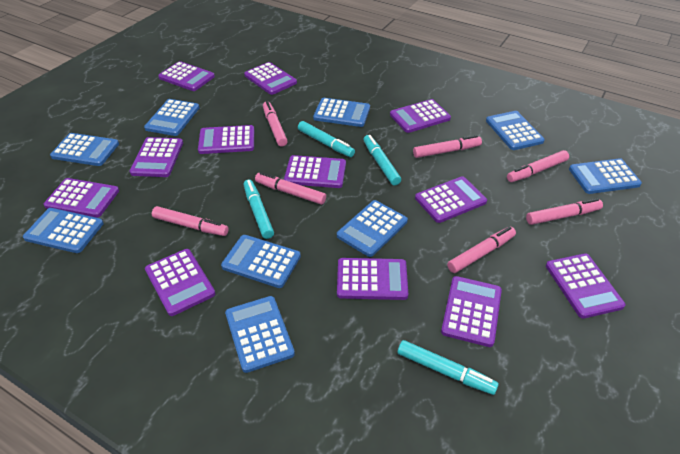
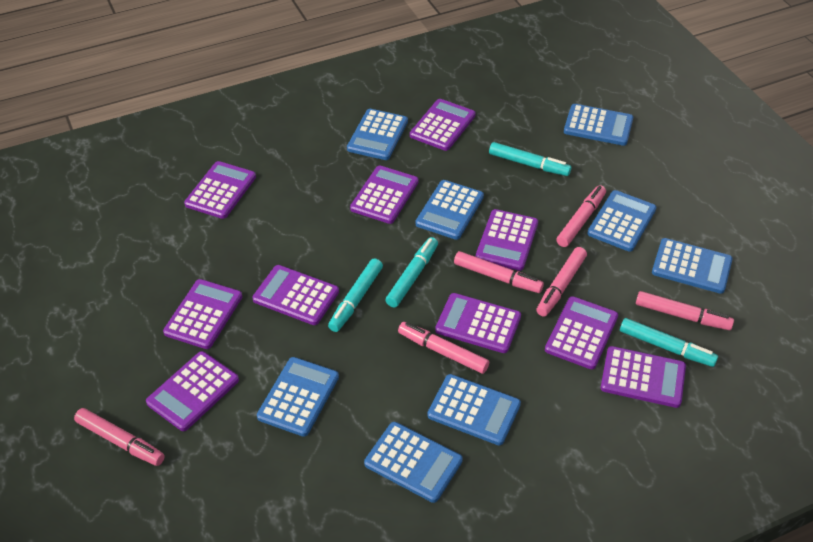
blue calculator: 9 -> 8
pink marker: 7 -> 6
purple calculator: 12 -> 10

